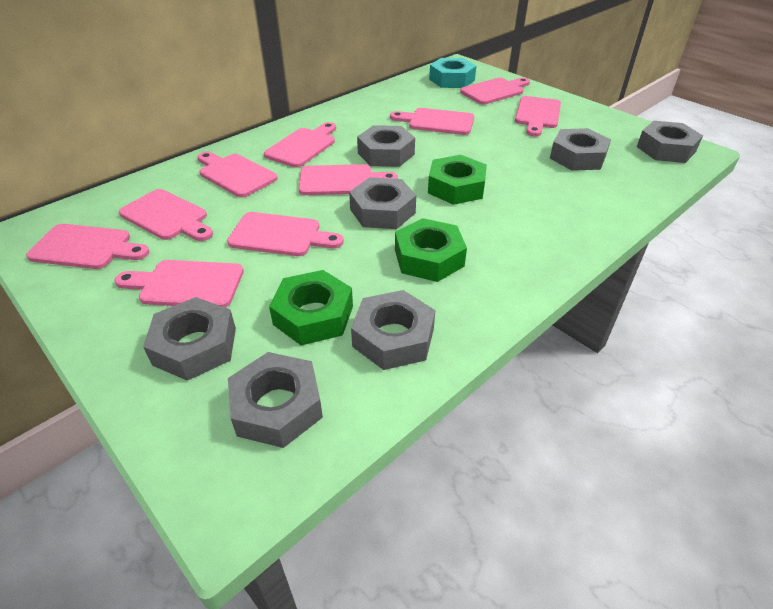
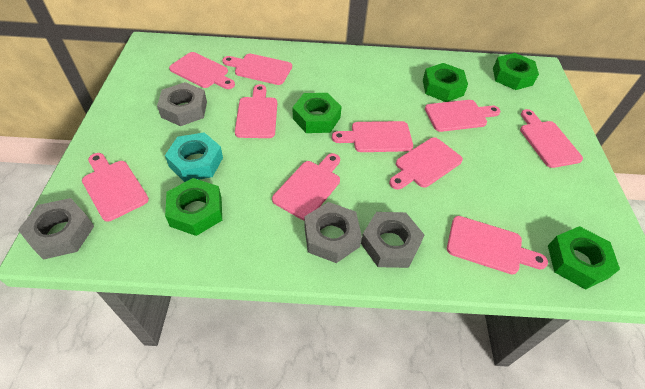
green nut: 3 -> 5
grey nut: 7 -> 4

